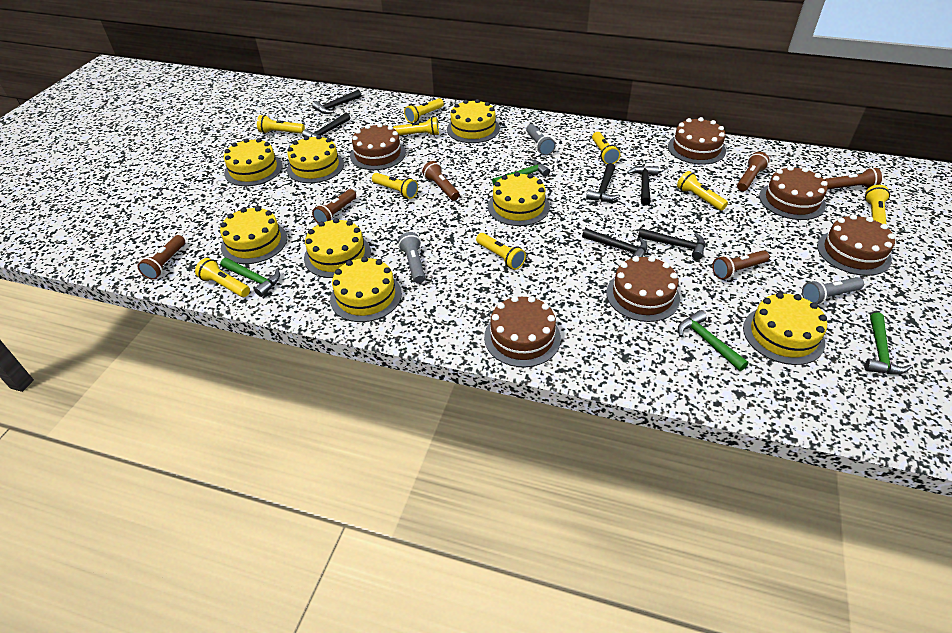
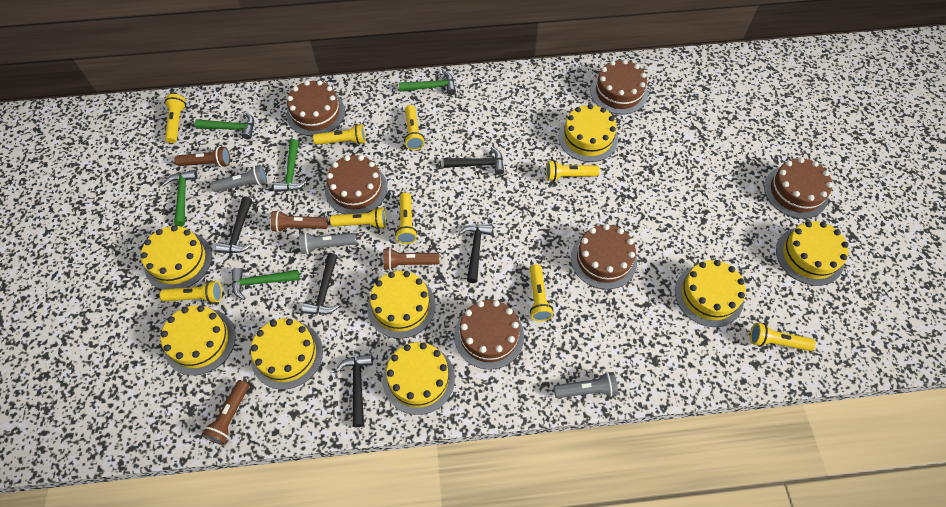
black hammer: 6 -> 5
brown flashlight: 6 -> 4
green hammer: 4 -> 5

